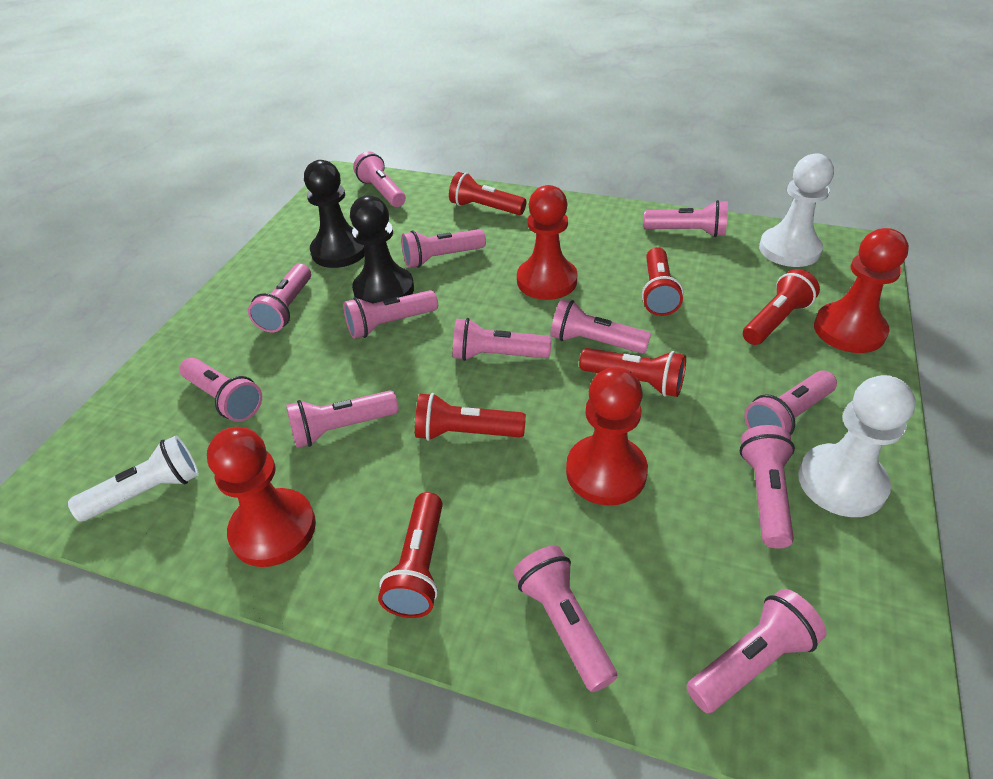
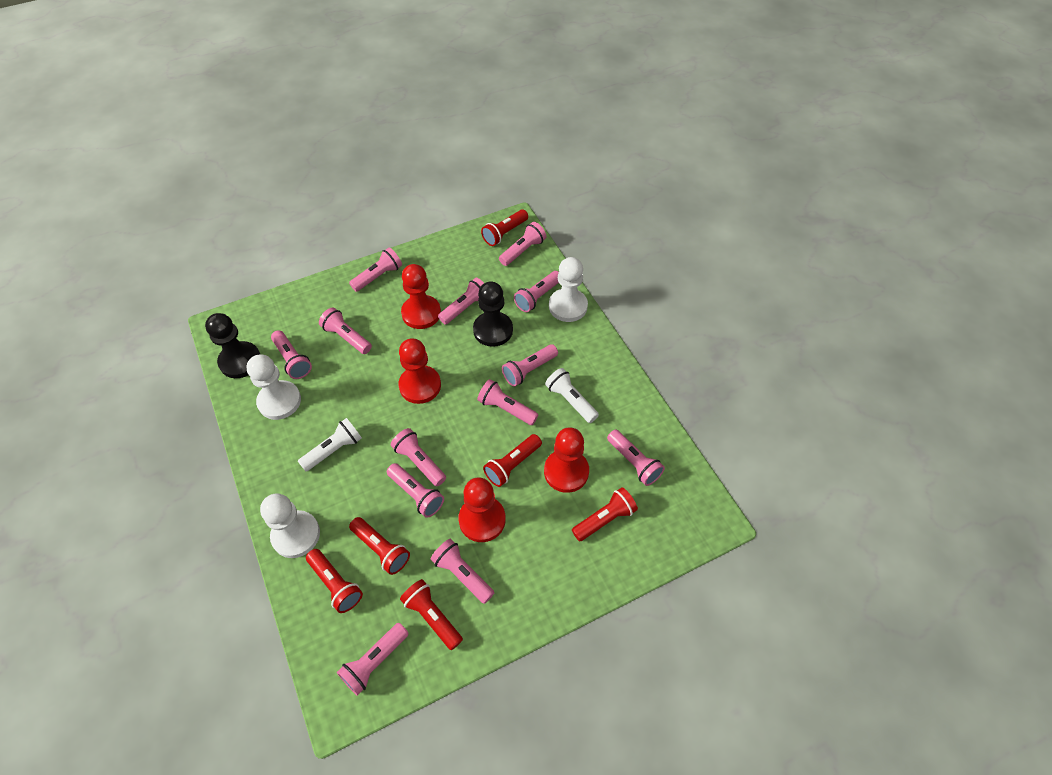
white flashlight: 1 -> 2
white pawn: 2 -> 3

